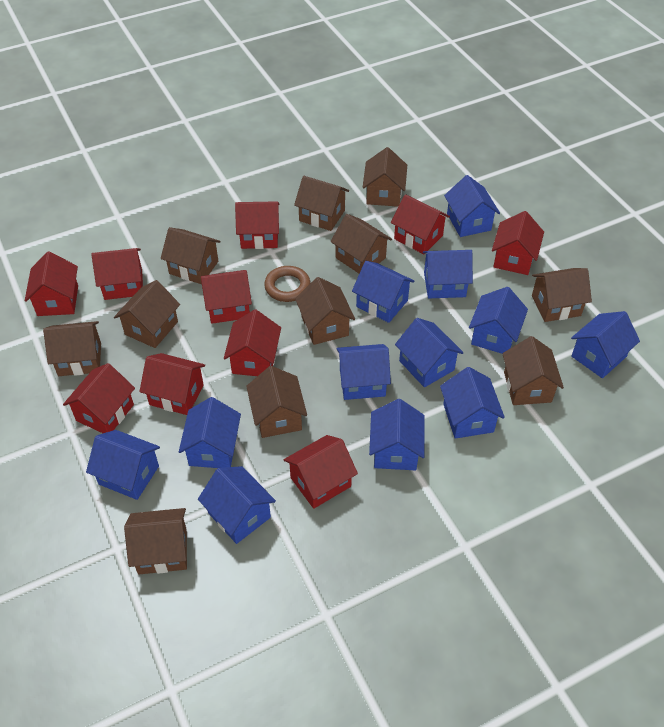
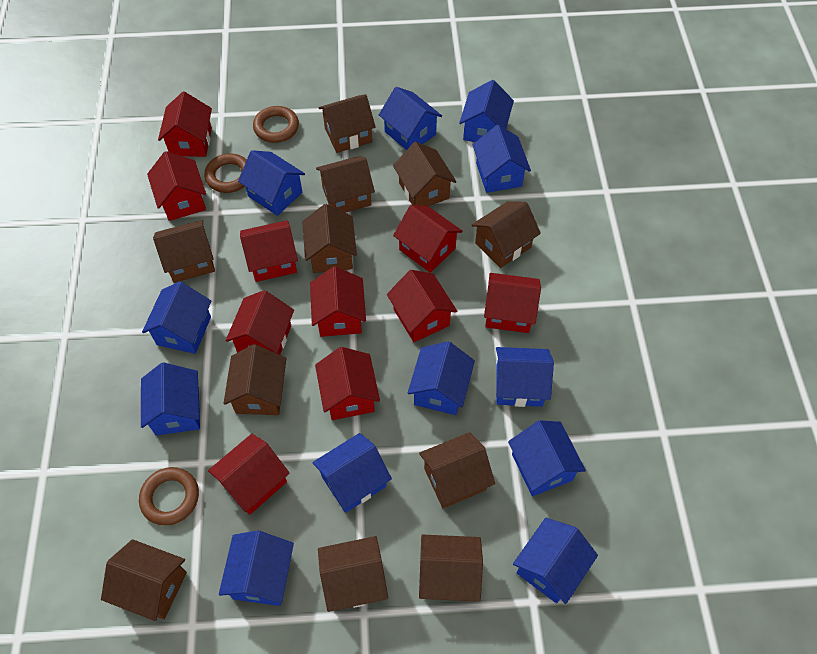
brown ring: 1 -> 3

